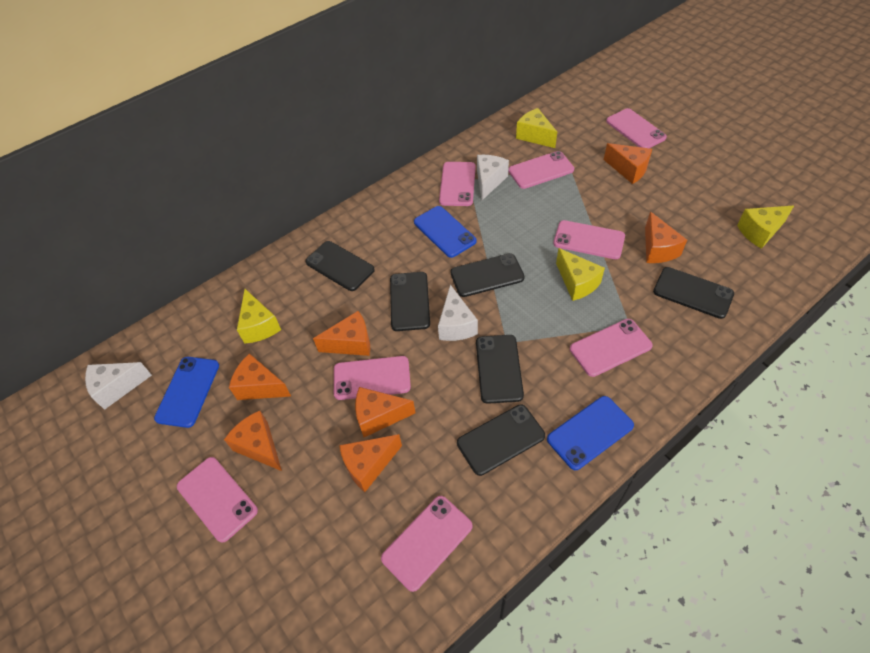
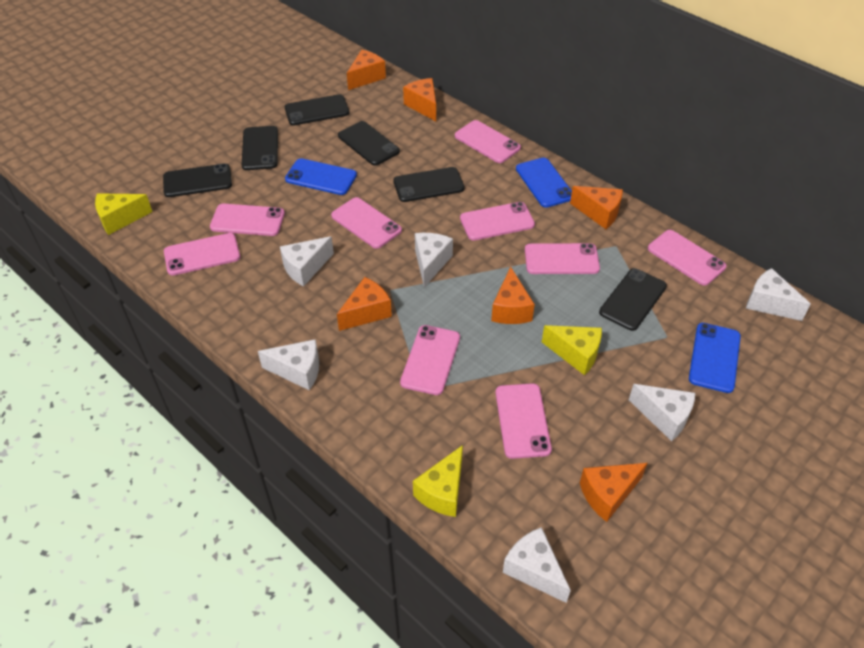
orange cheese: 7 -> 6
pink phone: 8 -> 9
white cheese: 3 -> 6
yellow cheese: 4 -> 3

